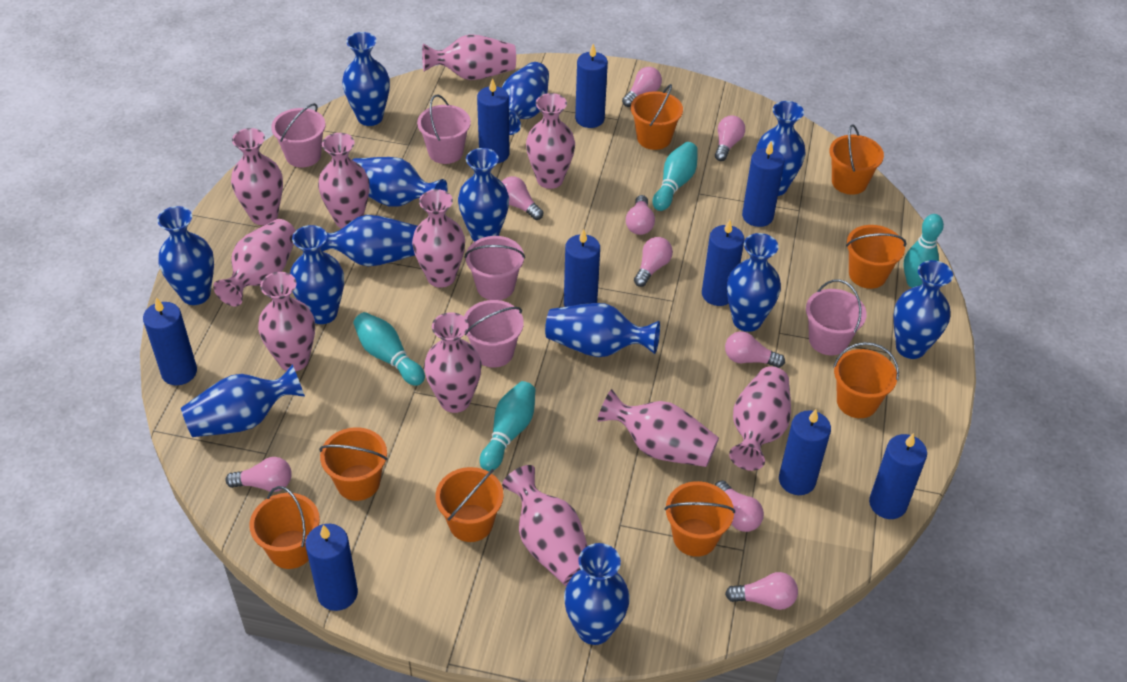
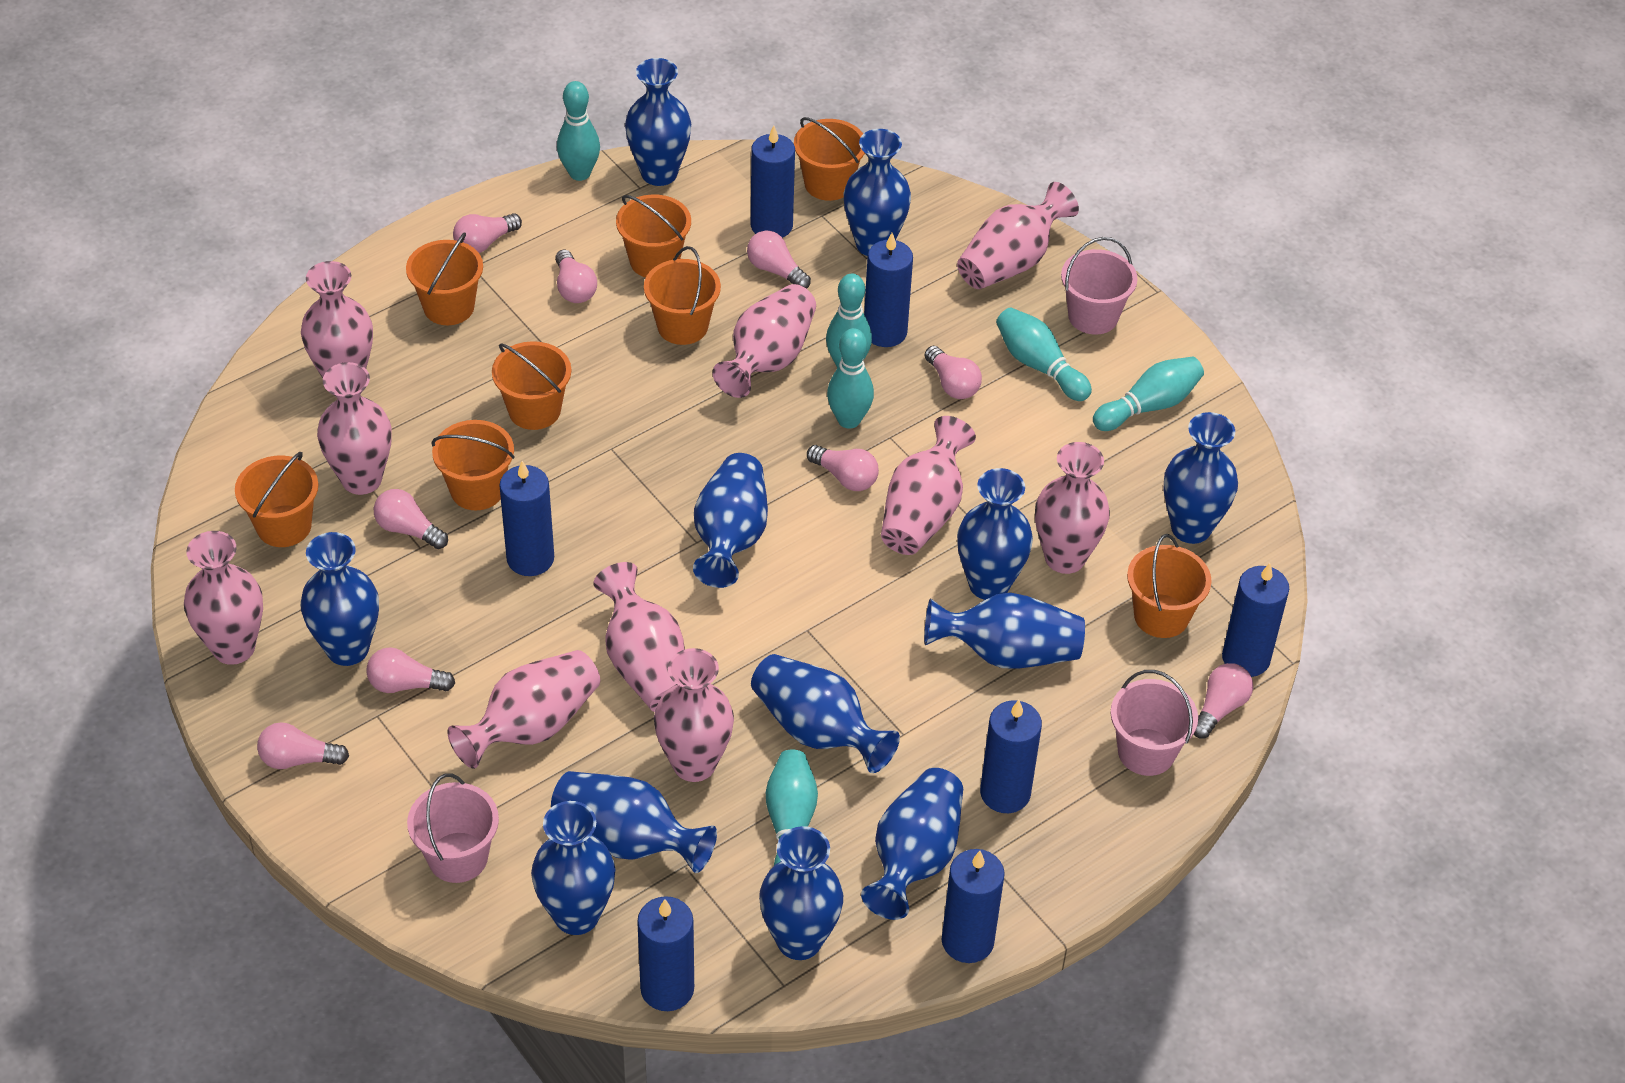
blue candle: 9 -> 7
blue vase: 13 -> 12
pink bucket: 5 -> 3
pink vase: 11 -> 10
turquoise bowling pin: 4 -> 6

